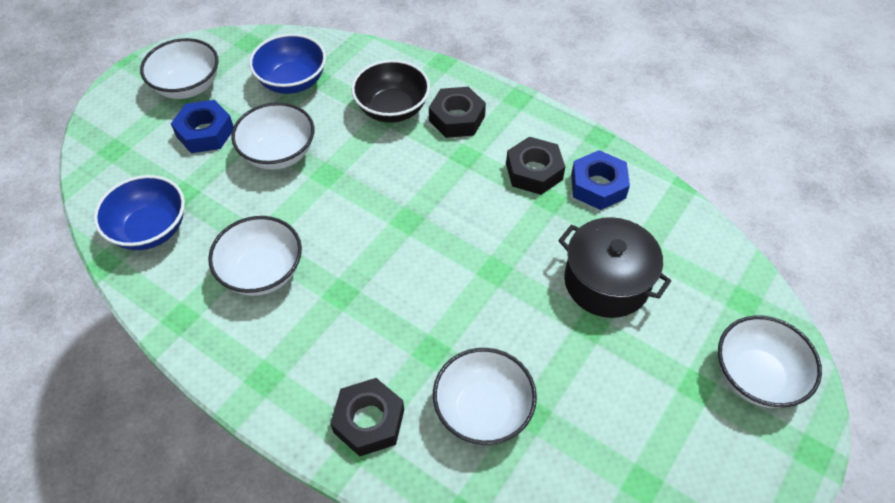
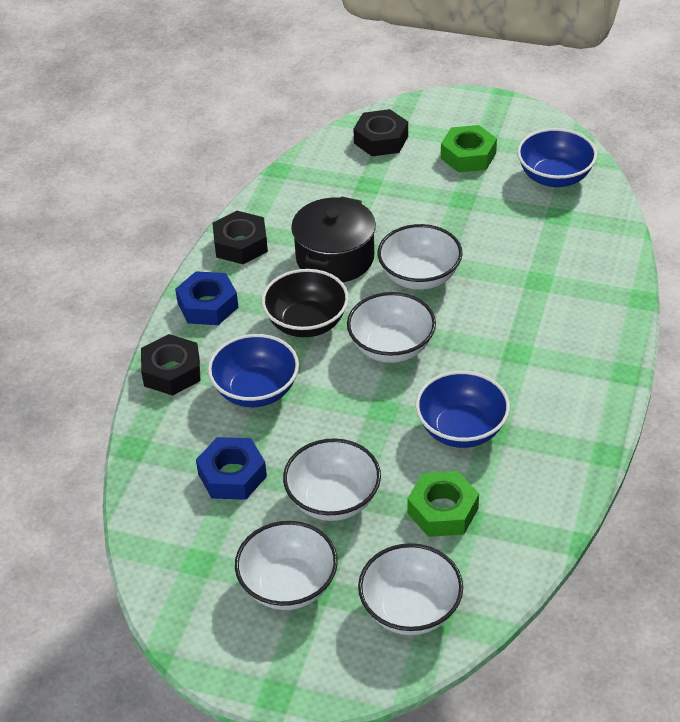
blue bowl: 2 -> 3
green nut: 0 -> 2

